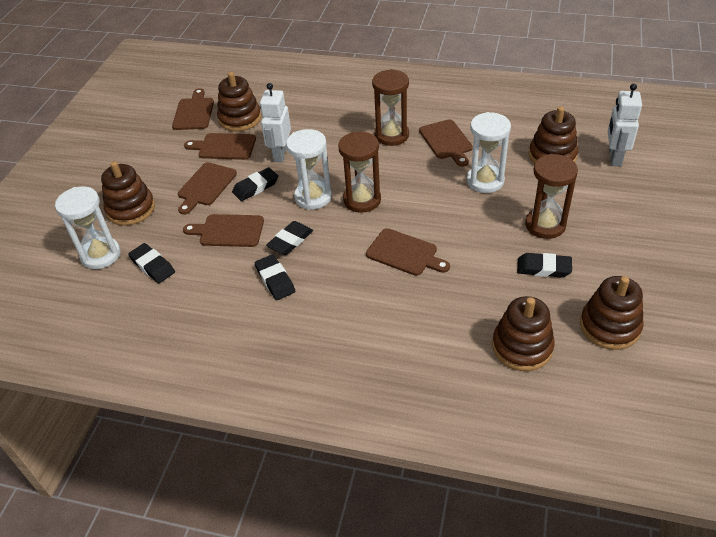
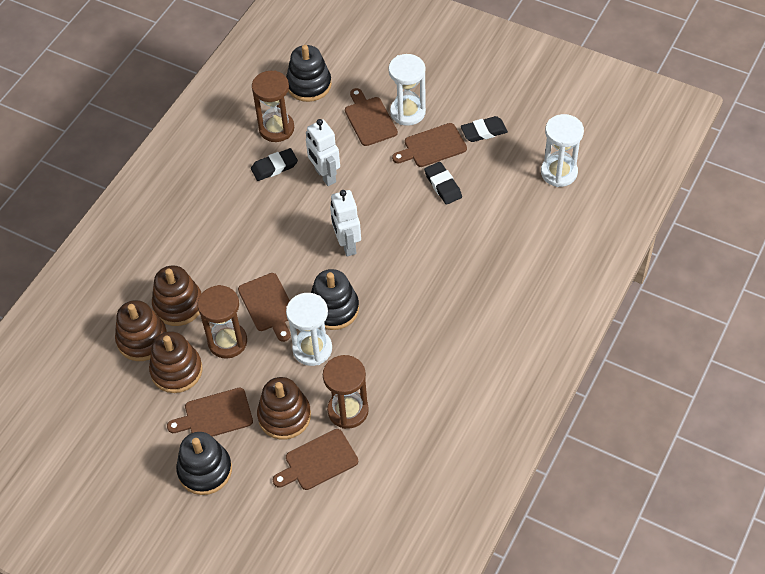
black eraser: 5 -> 3
black stacking toy: 0 -> 3
brown cutting board: 6 -> 5
brown stacking toy: 5 -> 4

